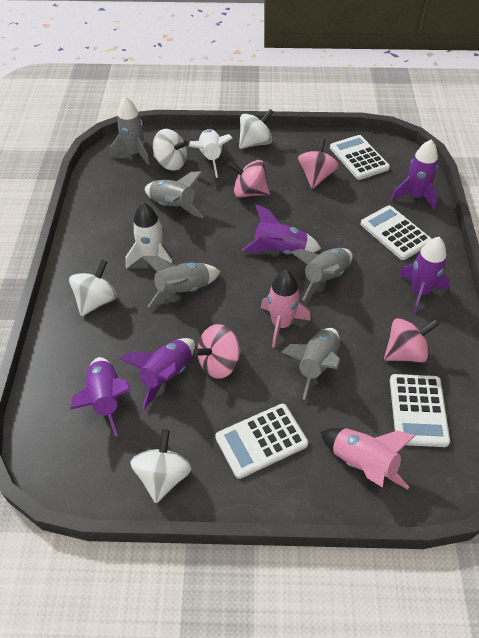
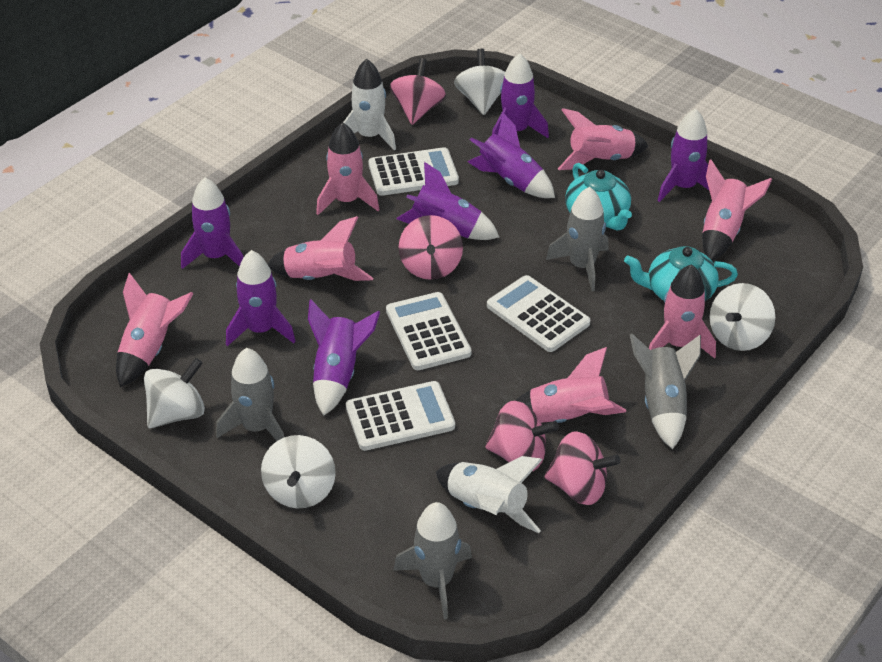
grey rocket: 5 -> 4
pink rocket: 2 -> 7
purple rocket: 5 -> 7
turquoise teapot: 0 -> 2

